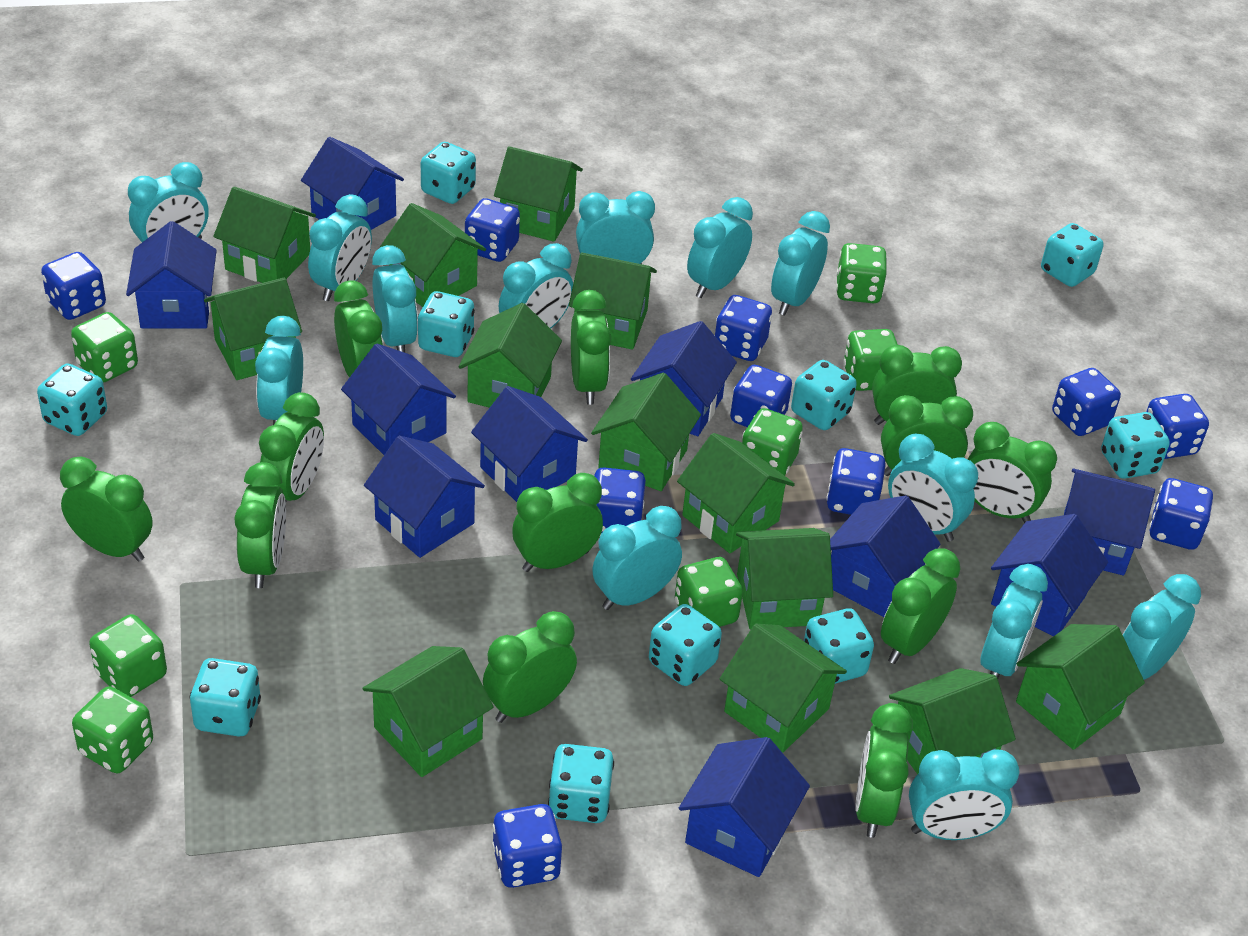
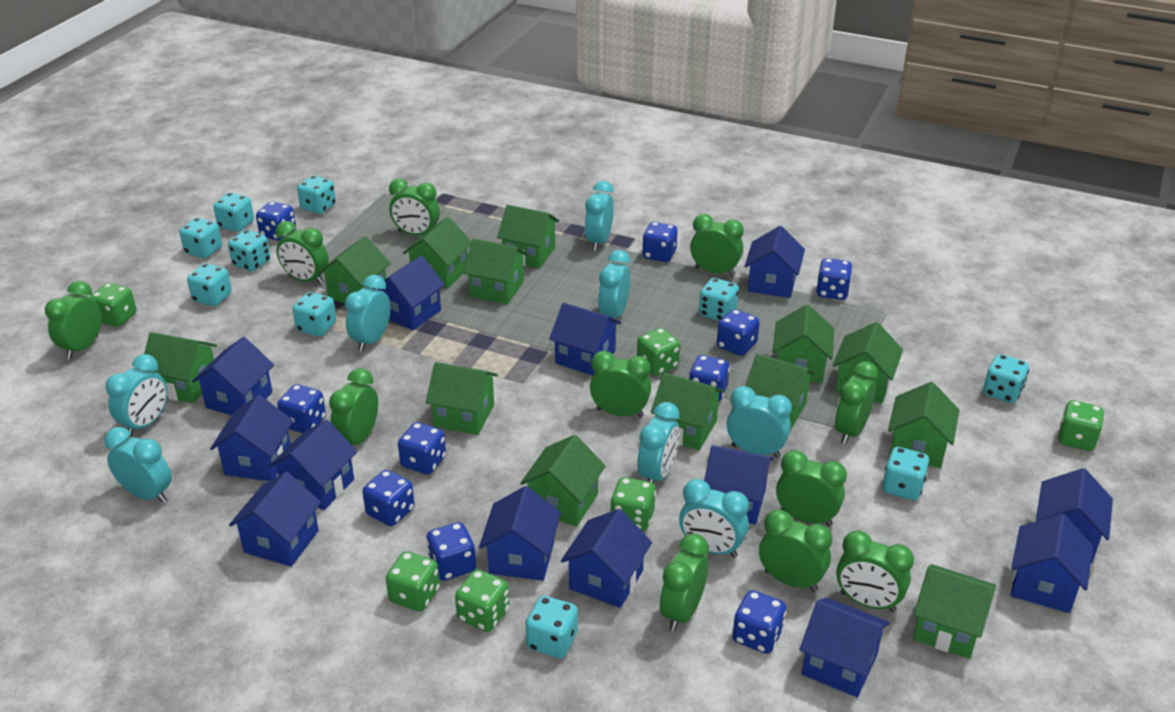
blue house: 10 -> 13
green clock: 12 -> 11
green dice: 7 -> 6
turquoise clock: 13 -> 8

